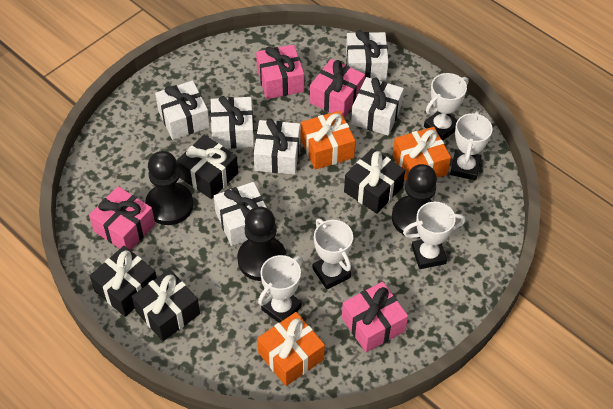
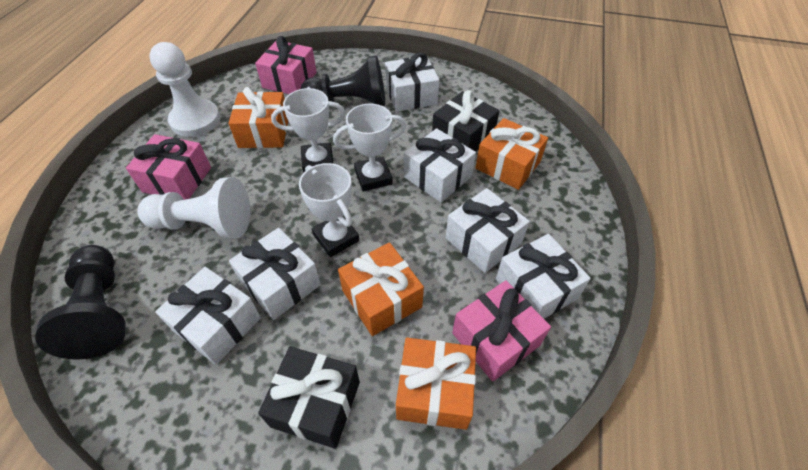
black gift: 4 -> 2
black pawn: 3 -> 2
orange gift: 3 -> 4
pink gift: 4 -> 3
white pawn: 0 -> 2
white trophy: 5 -> 3

